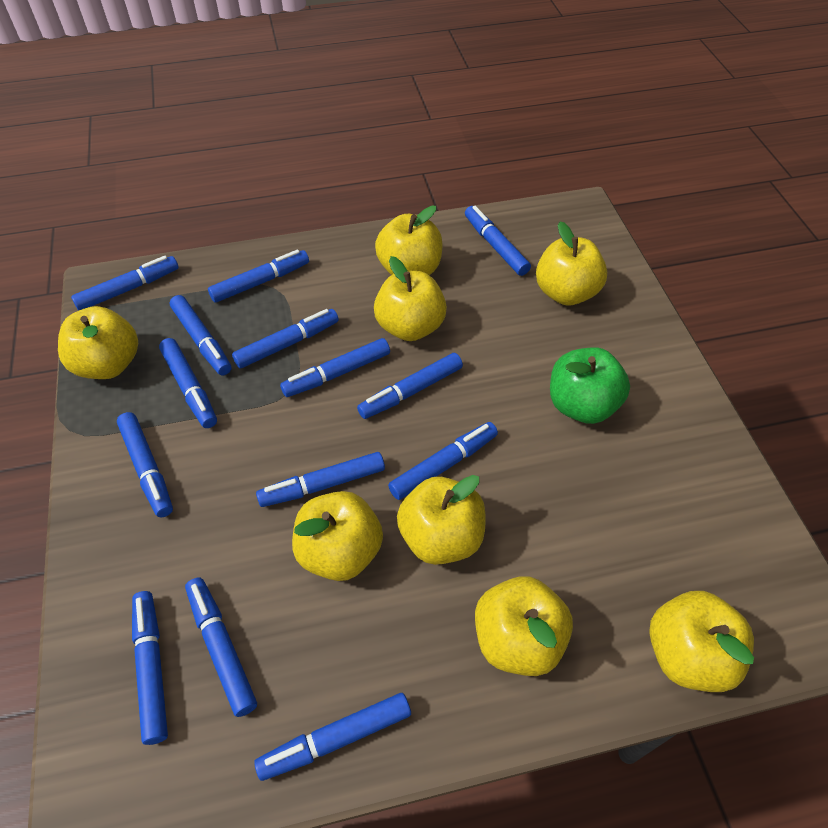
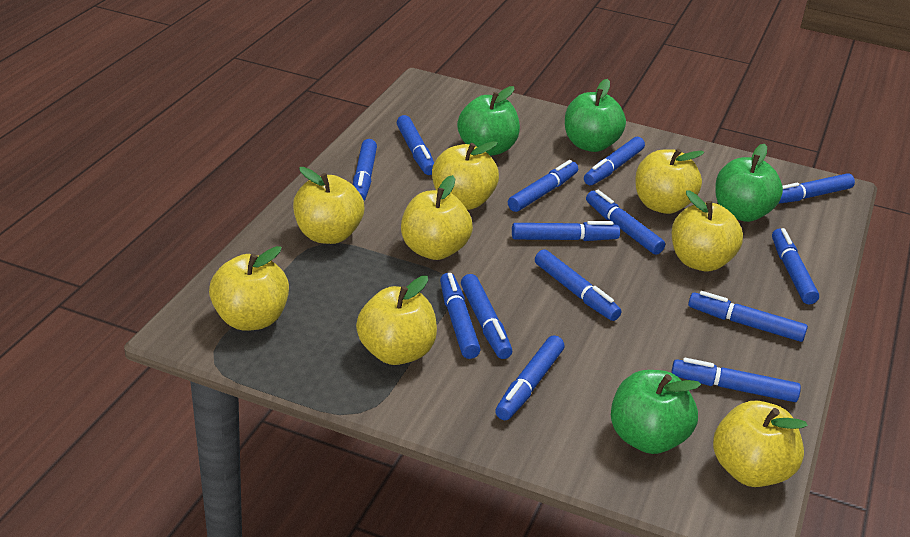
green apple: 1 -> 4

